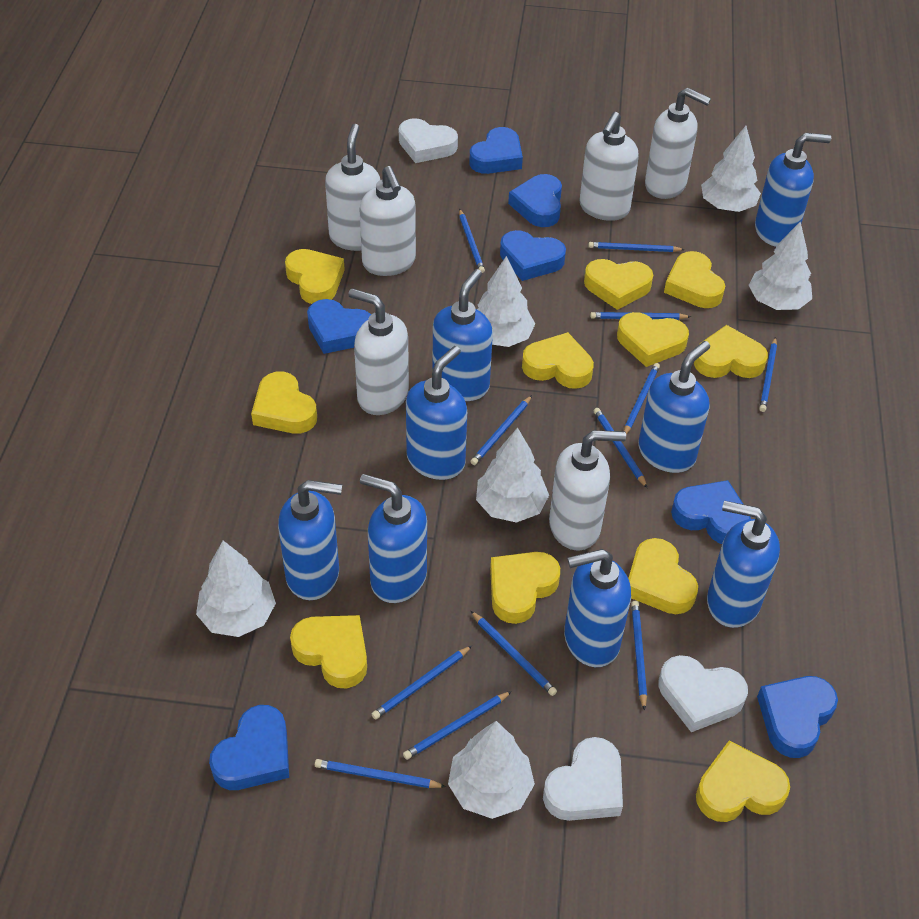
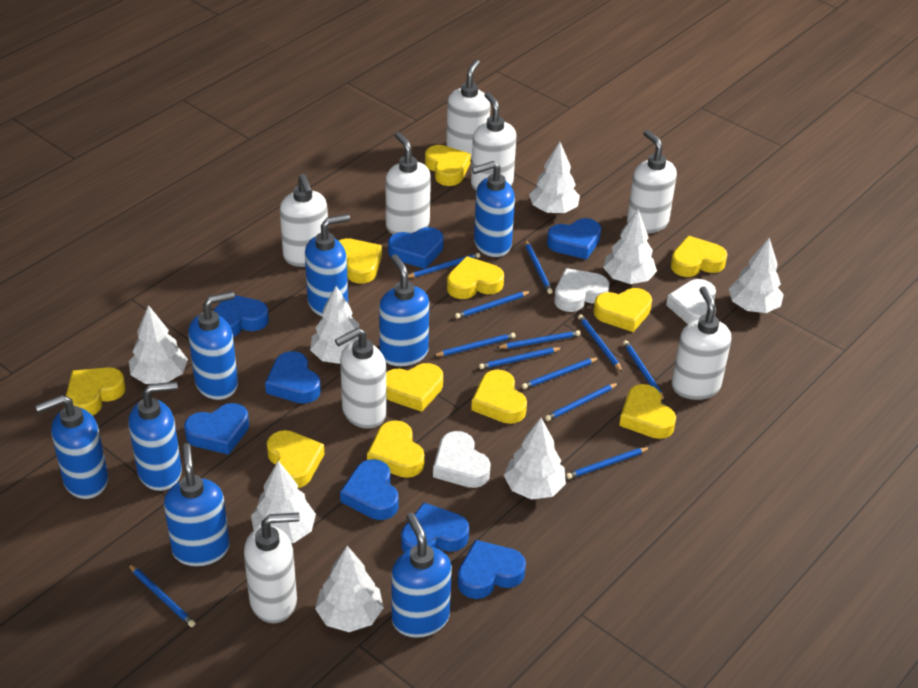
blue heart: 7 -> 8
white soap dispenser: 6 -> 8
white tree: 6 -> 8

